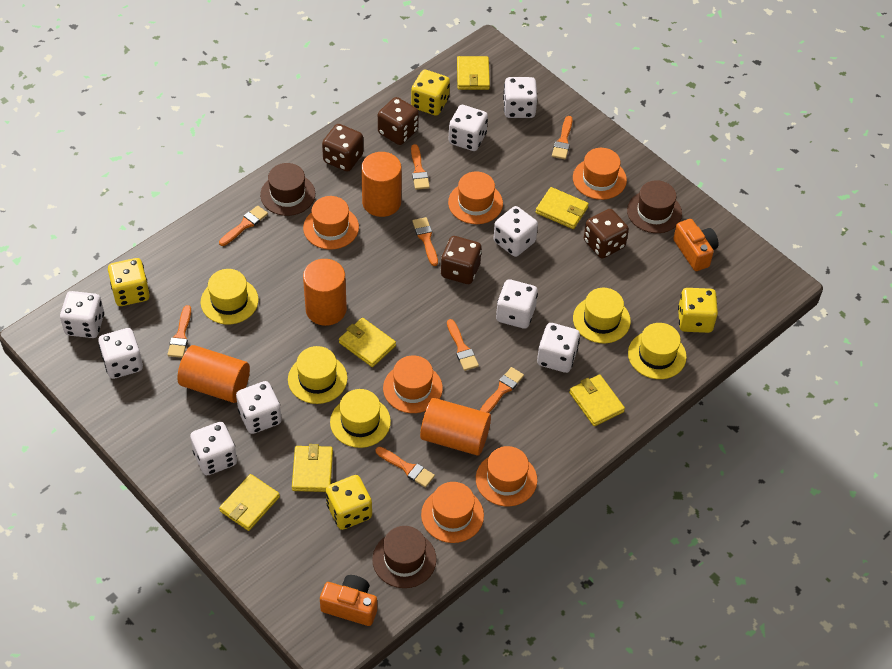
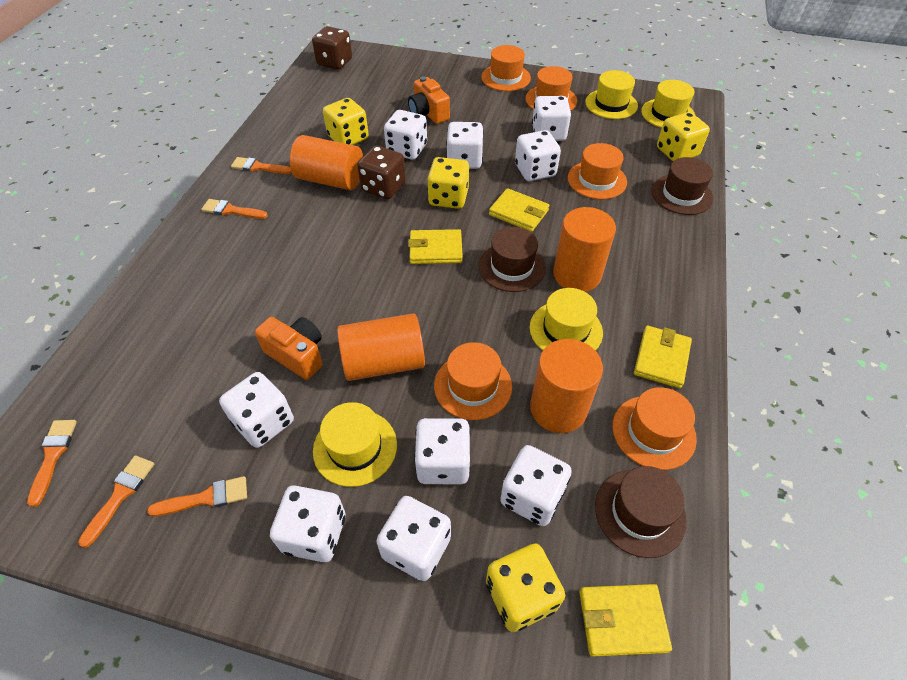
brown dice: 4 -> 2
orange brush: 8 -> 5
orange hat: 6 -> 5
yellow hat: 5 -> 4
yellow wallet: 6 -> 4

